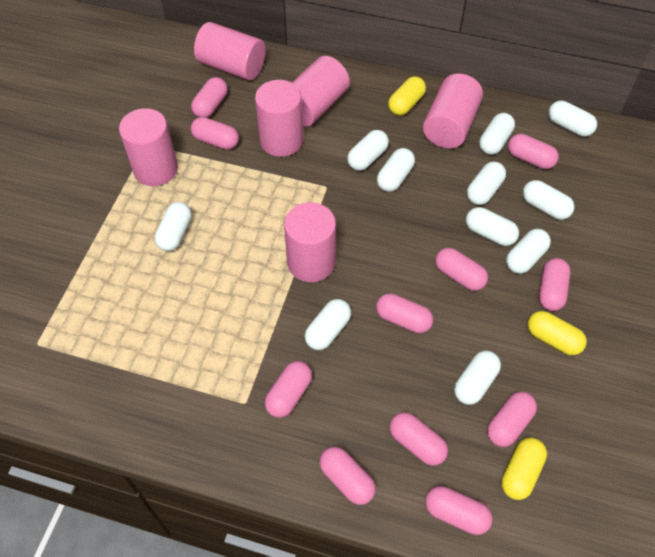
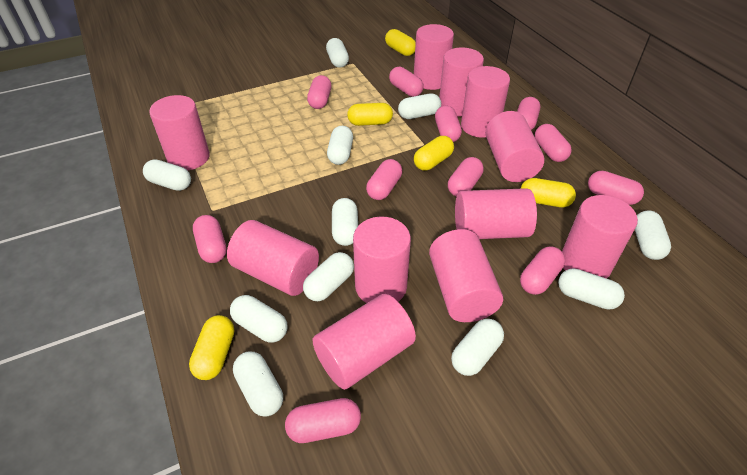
pink cylinder: 6 -> 11
yellow capsule: 3 -> 5

